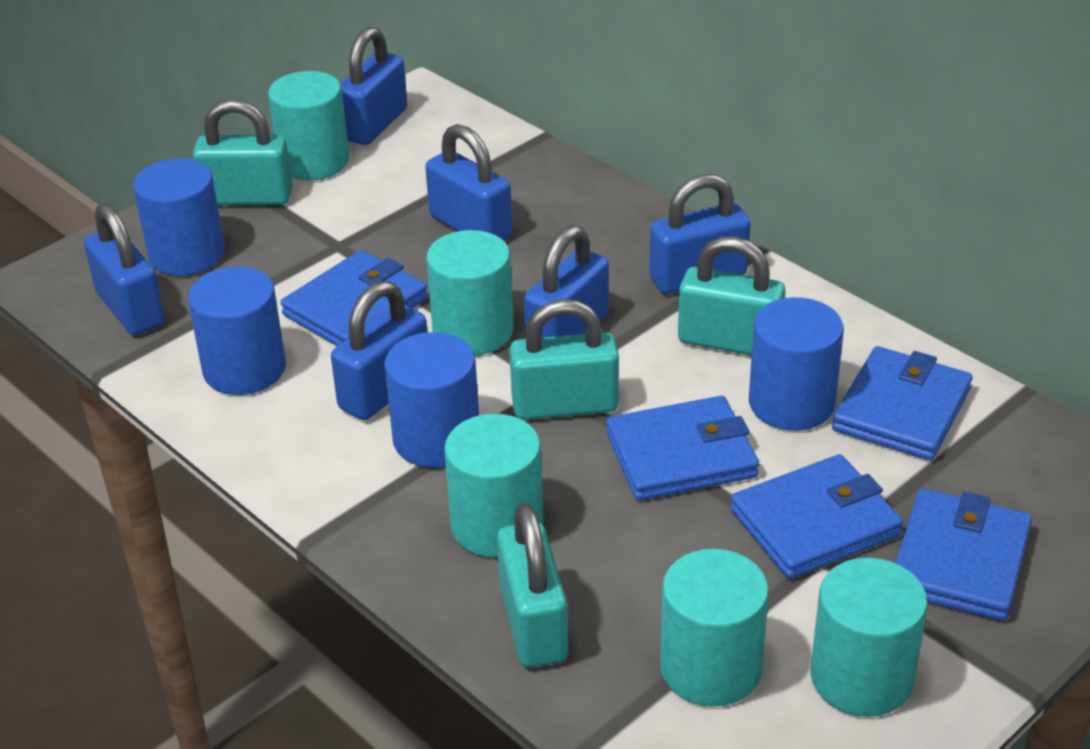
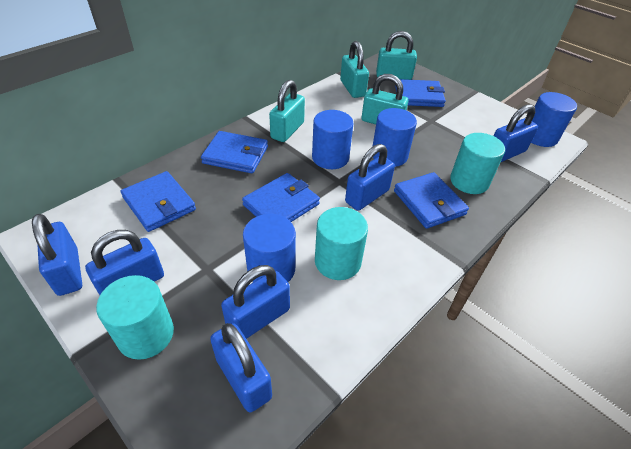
turquoise cylinder: 5 -> 3

